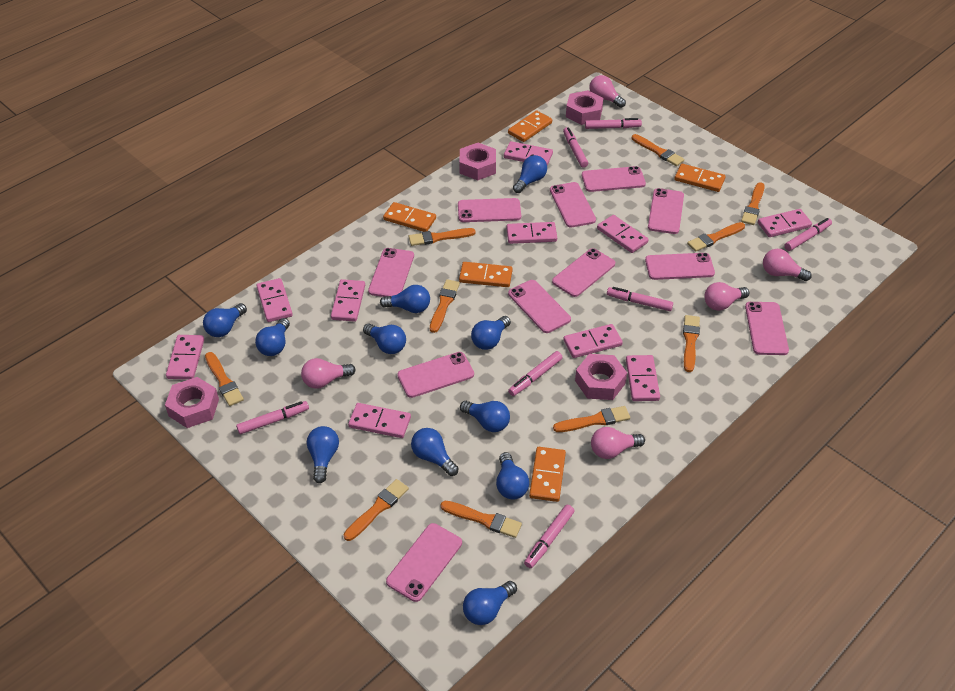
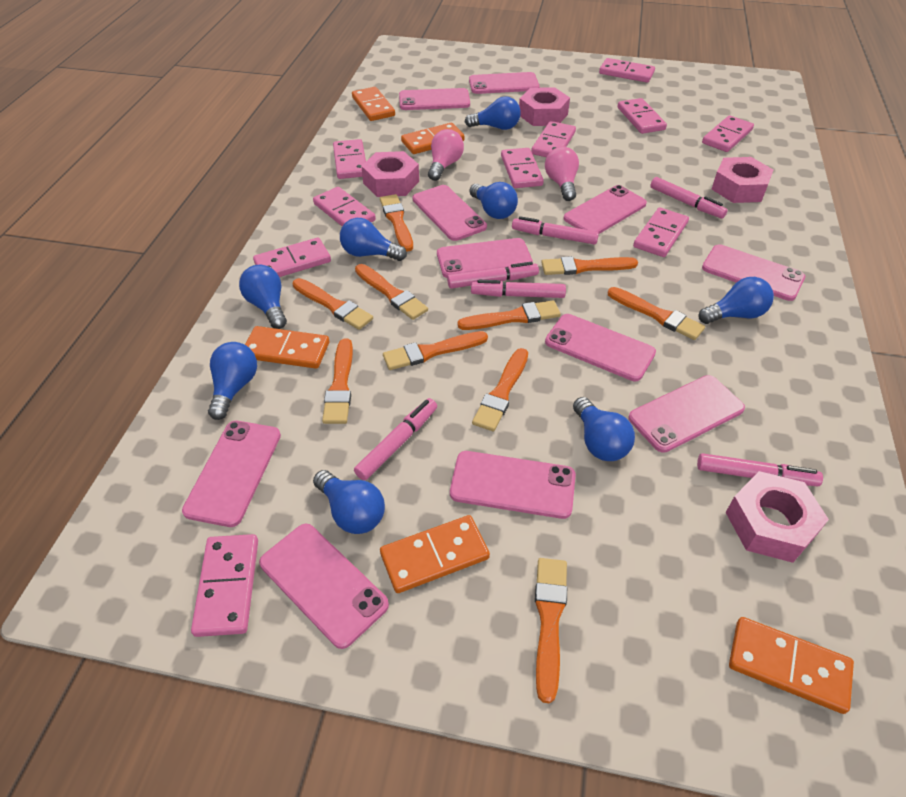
blue light bulb: 11 -> 8
pink light bulb: 5 -> 2
pink marker: 7 -> 6

